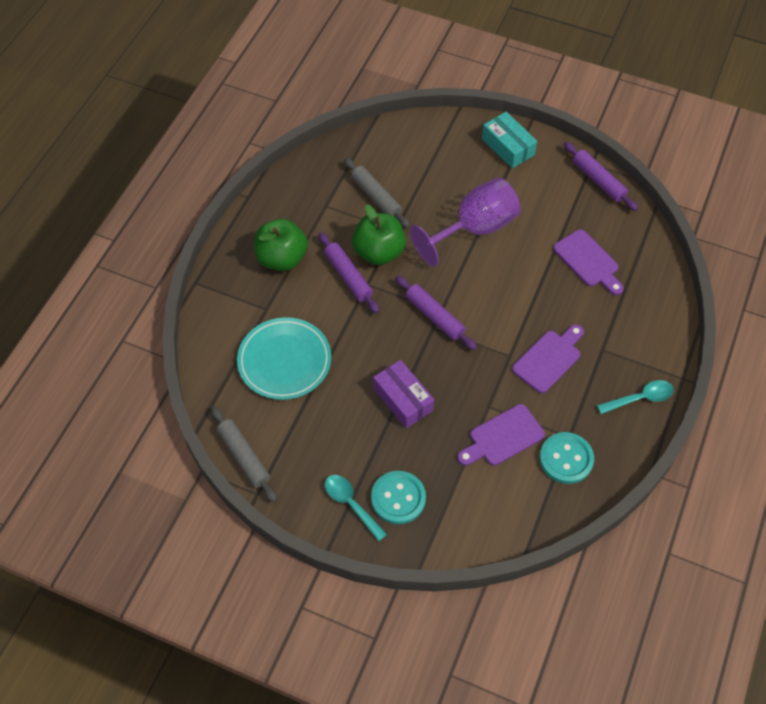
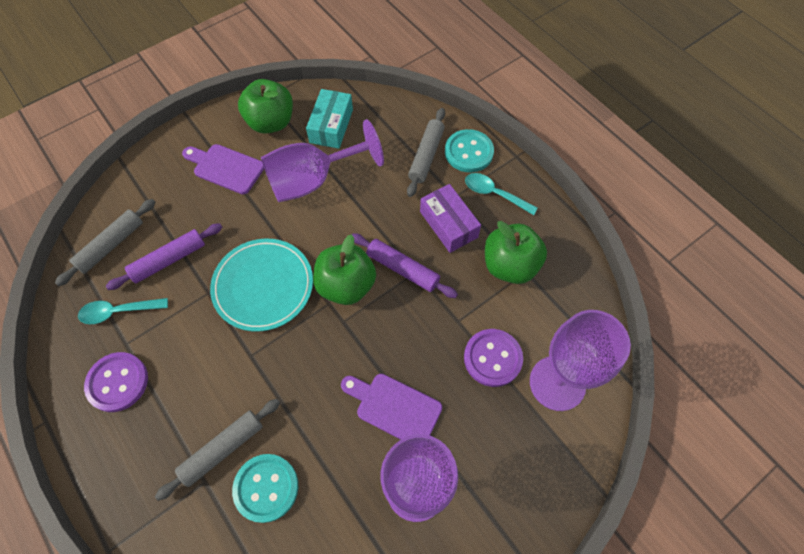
green apple: 2 -> 3
grey rolling pin: 2 -> 3
purple button: 0 -> 2
purple cutting board: 3 -> 2
purple goblet: 1 -> 3
purple rolling pin: 3 -> 2

